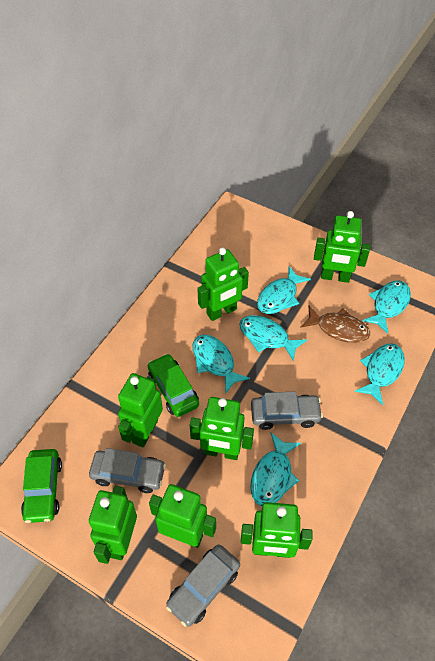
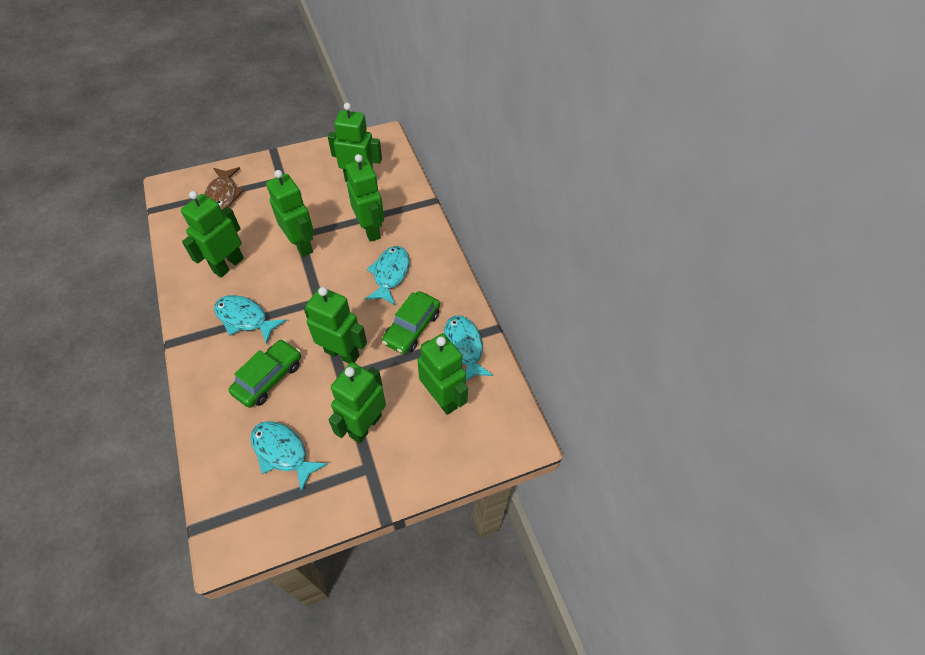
grey car: 3 -> 0
turquoise fish: 6 -> 4

